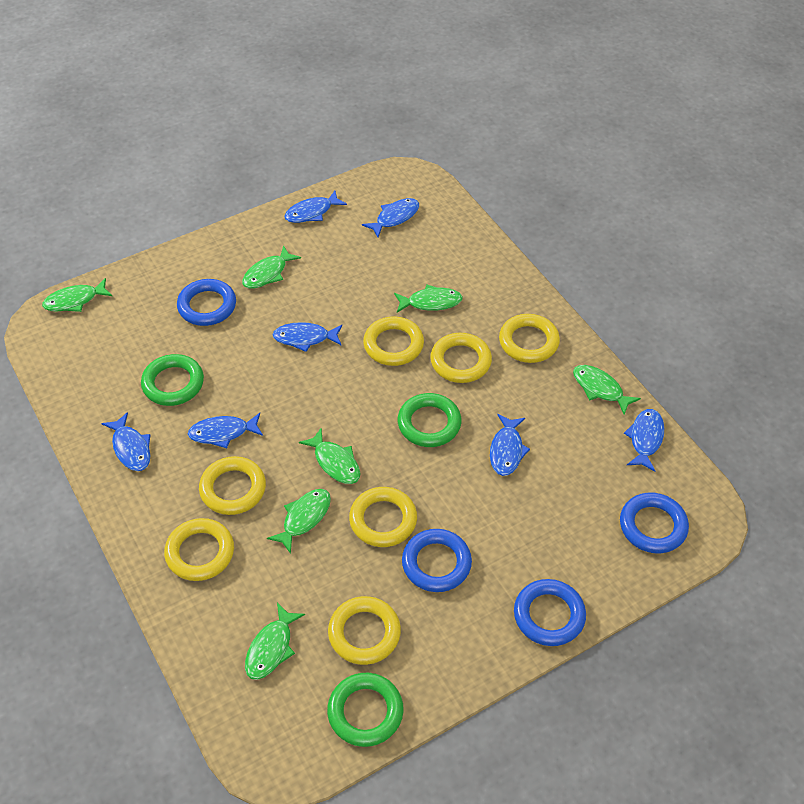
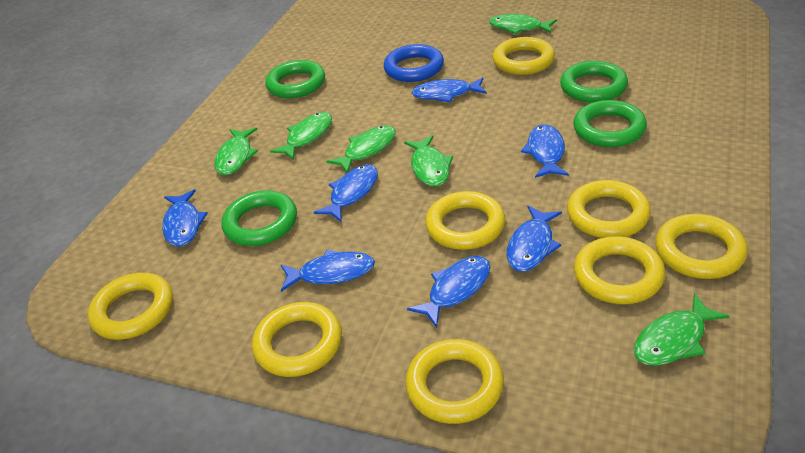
blue ring: 4 -> 1
green fish: 7 -> 6
green ring: 3 -> 4
yellow ring: 7 -> 8

